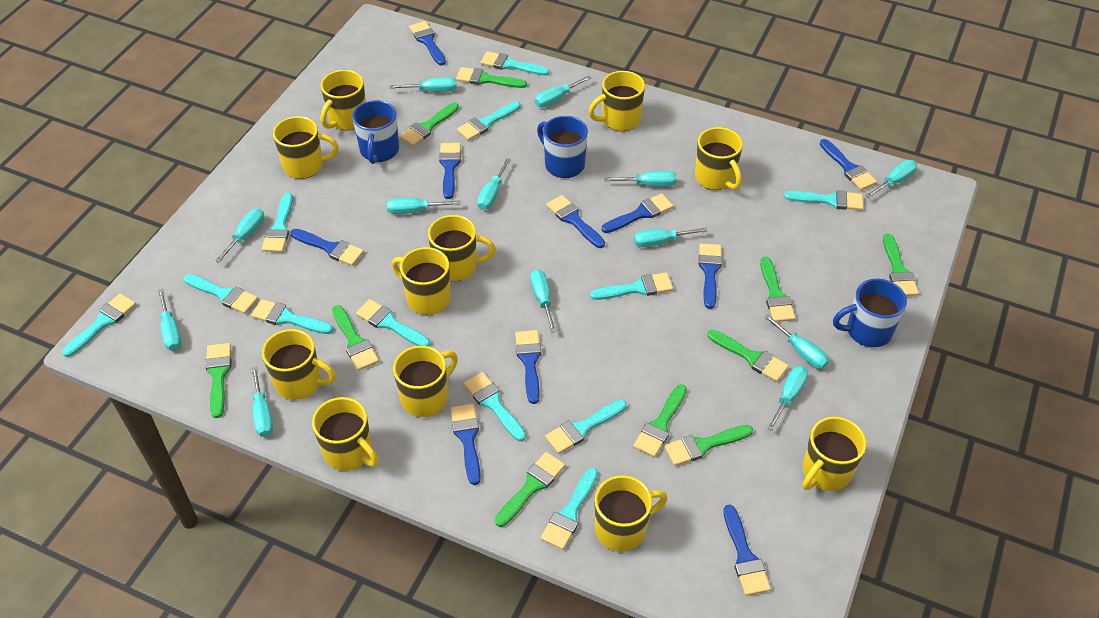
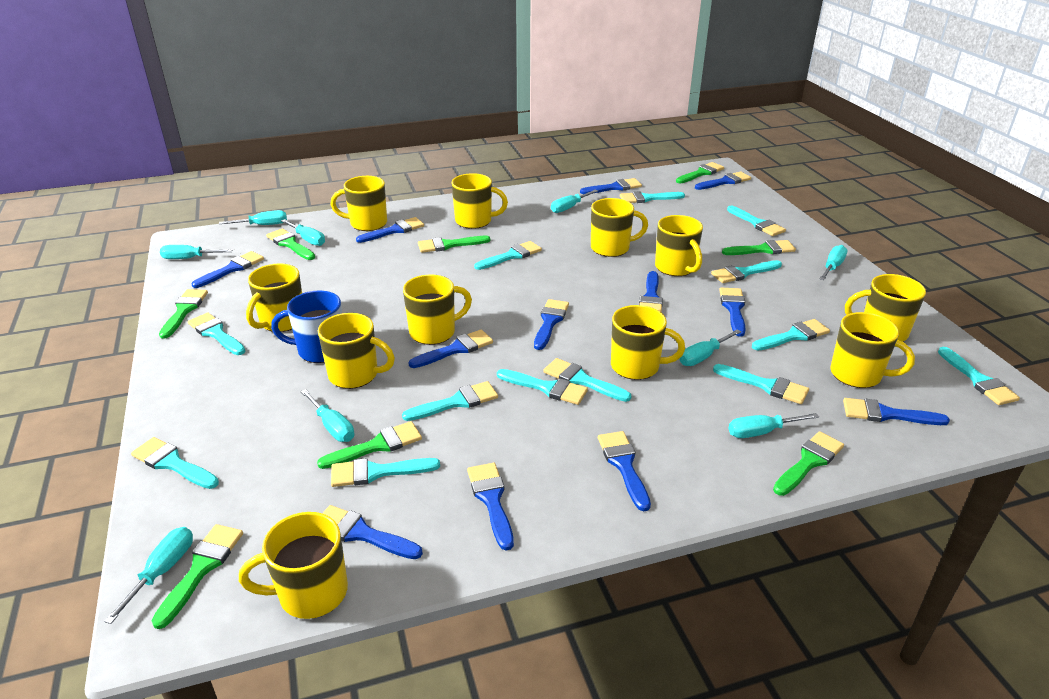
blue brush: 10 -> 12
blue mug: 3 -> 1
green brush: 10 -> 8
turquoise brush: 12 -> 13
turquoise screwdriver: 13 -> 9

